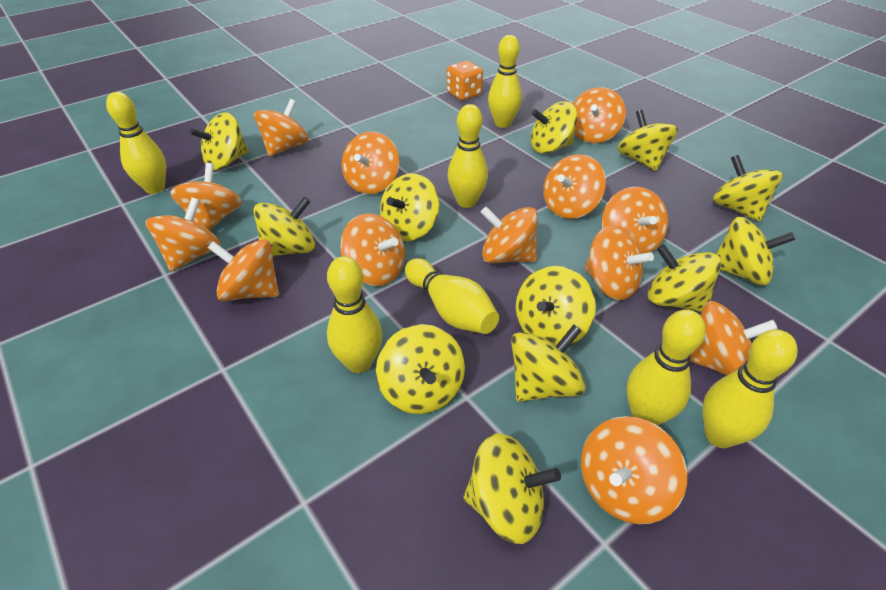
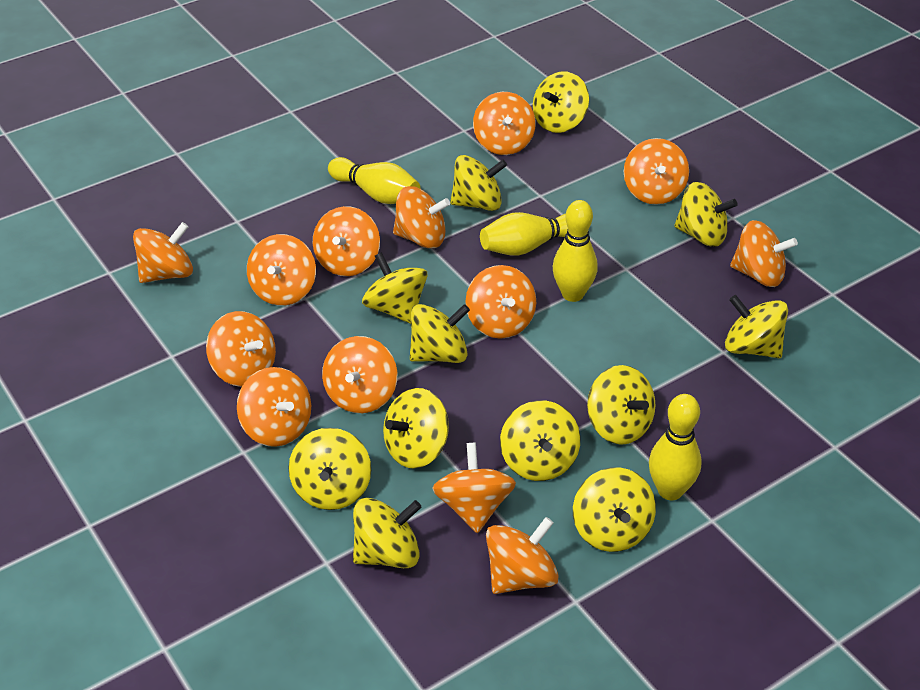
orange dice: 1 -> 0
yellow bowling pin: 7 -> 4

